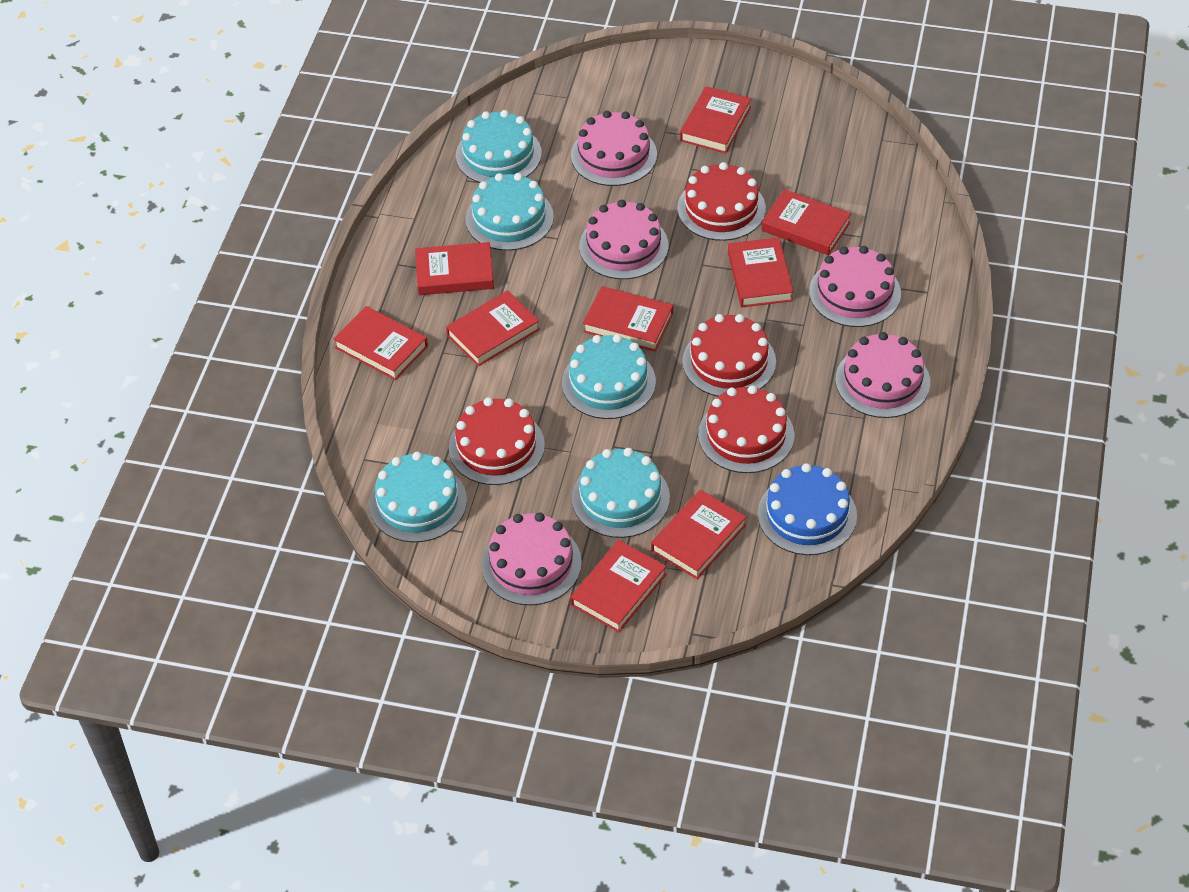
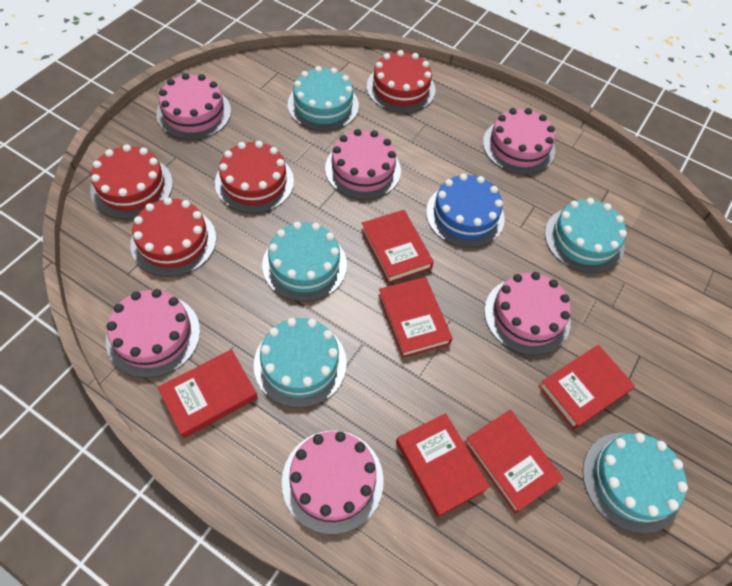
pink cake: 5 -> 6
red book: 9 -> 6

